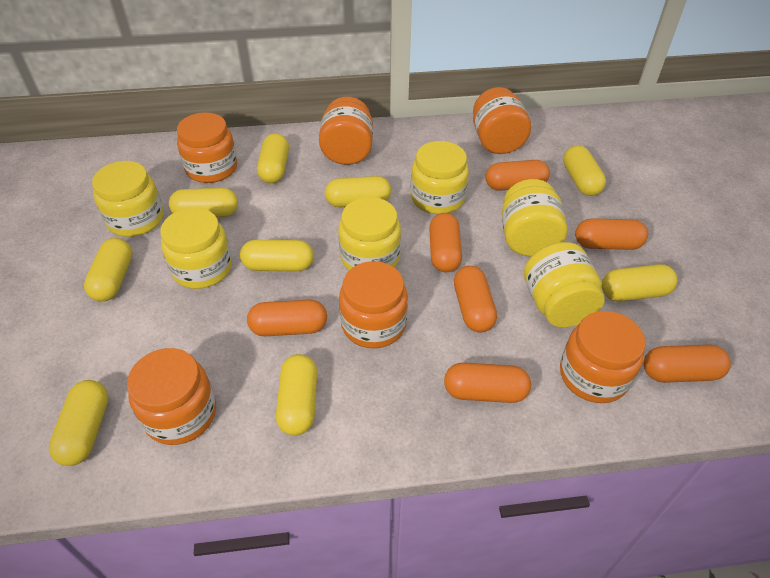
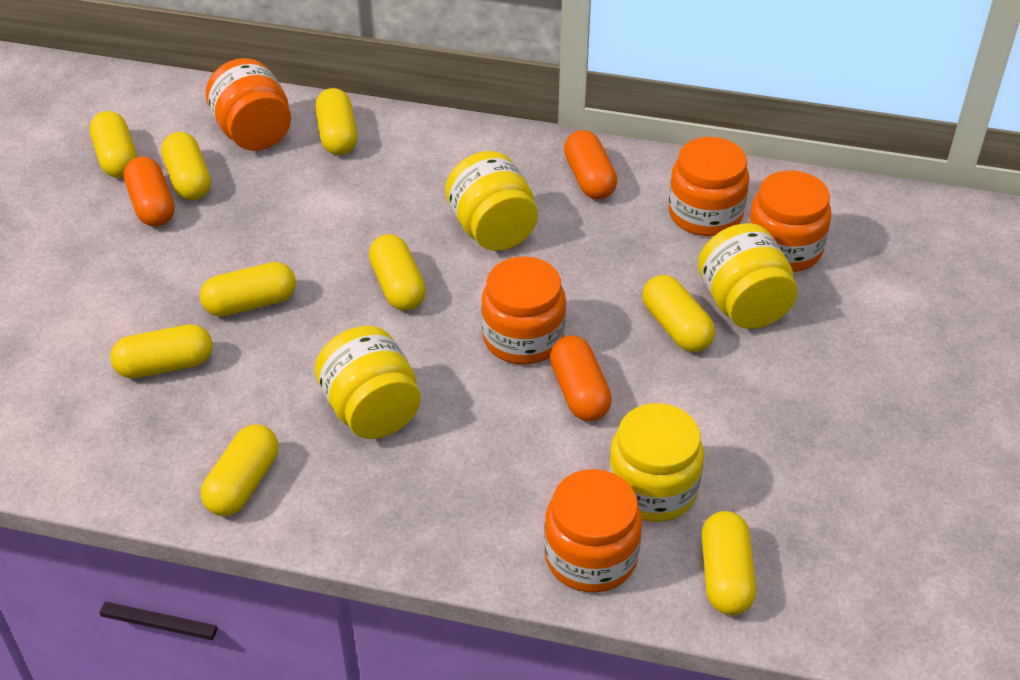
orange capsule: 7 -> 3
orange jar: 6 -> 5
yellow jar: 6 -> 4

